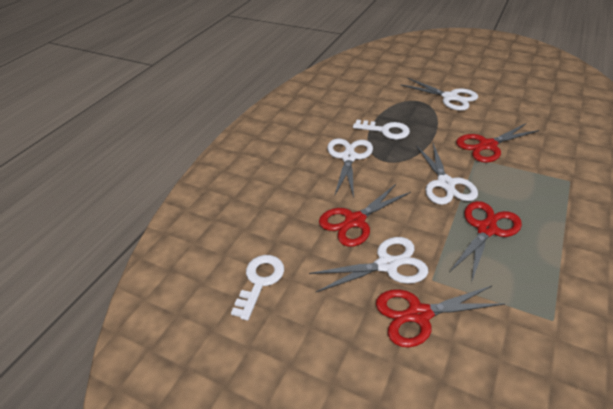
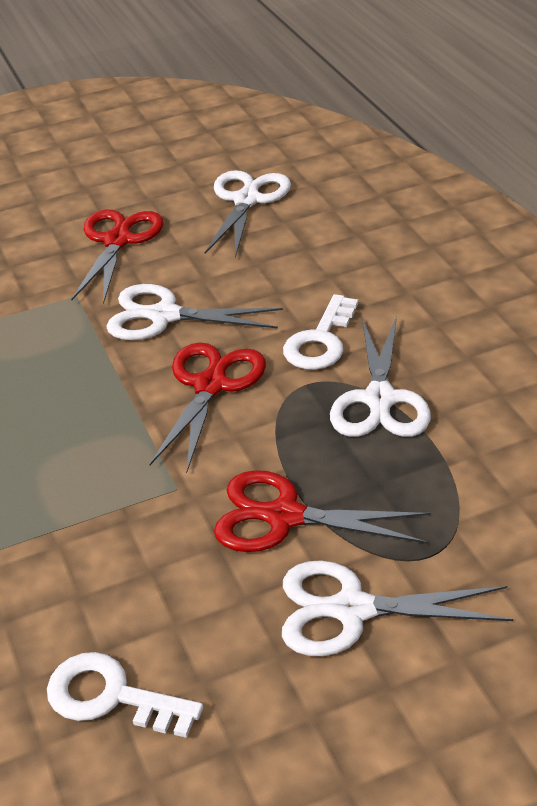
red scissors: 4 -> 3

